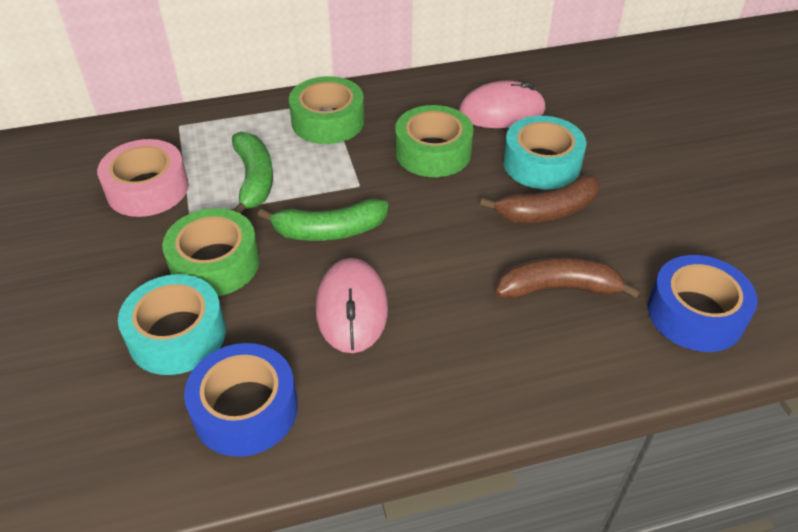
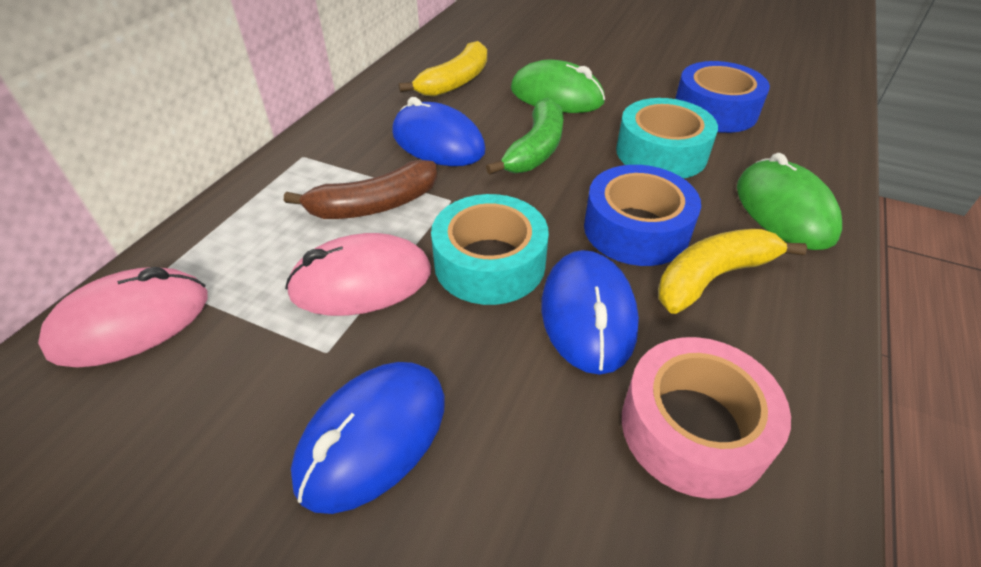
blue mouse: 0 -> 3
brown banana: 2 -> 1
green banana: 2 -> 1
green mouse: 0 -> 2
green tape: 3 -> 0
yellow banana: 0 -> 2

